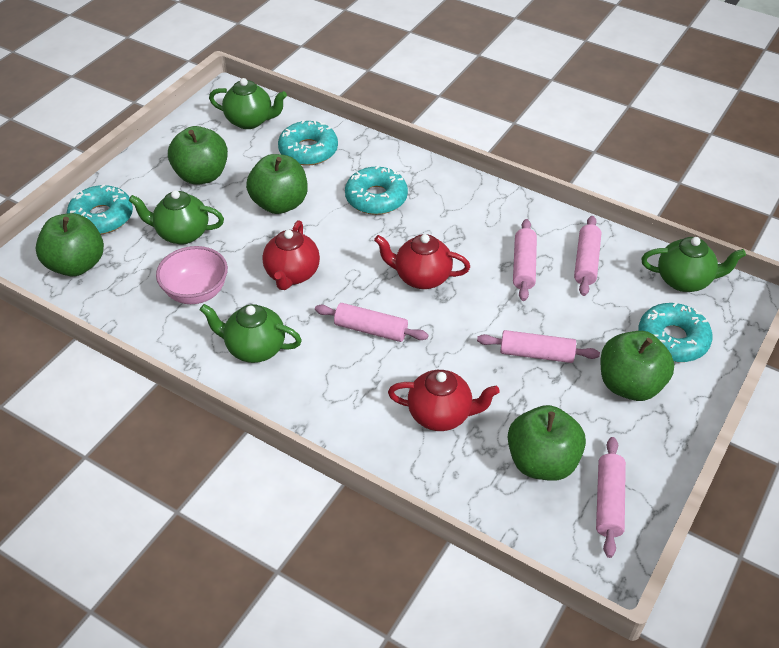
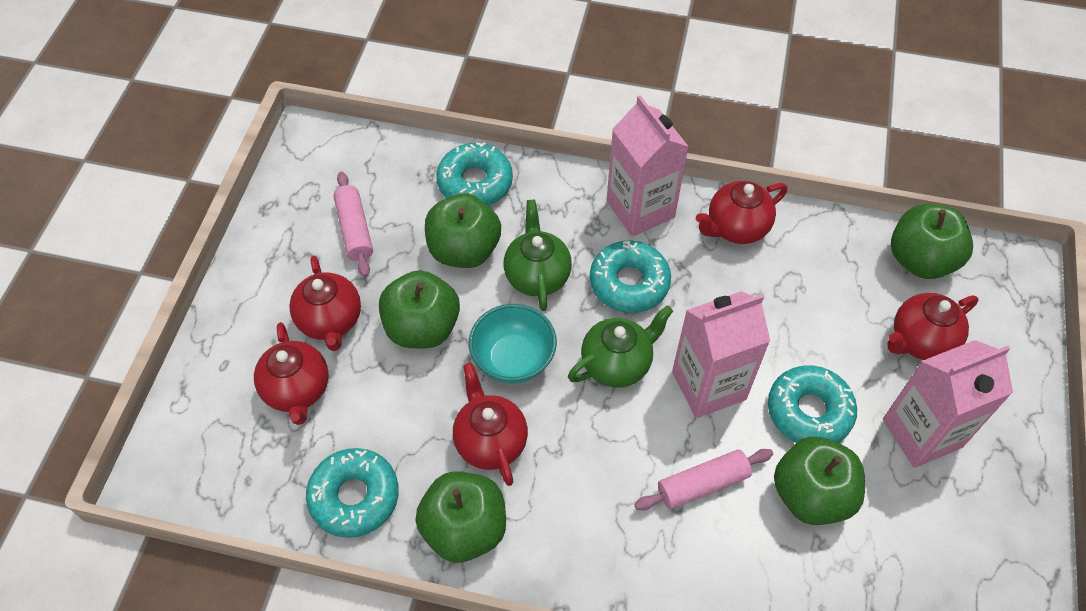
green teapot: 4 -> 2
pink bowl: 1 -> 0
pink carton: 0 -> 3
pink rolling pin: 5 -> 2
red teapot: 3 -> 5
turquoise bowl: 0 -> 1

